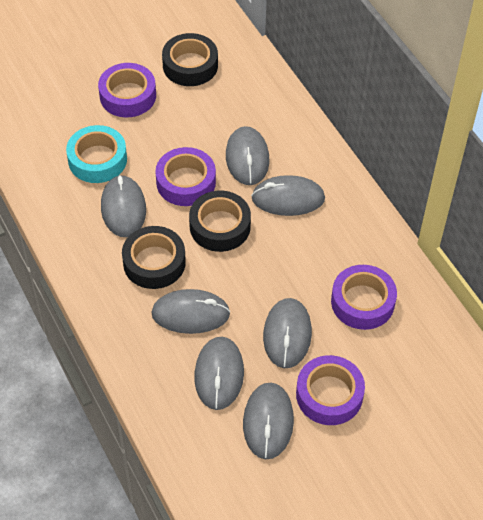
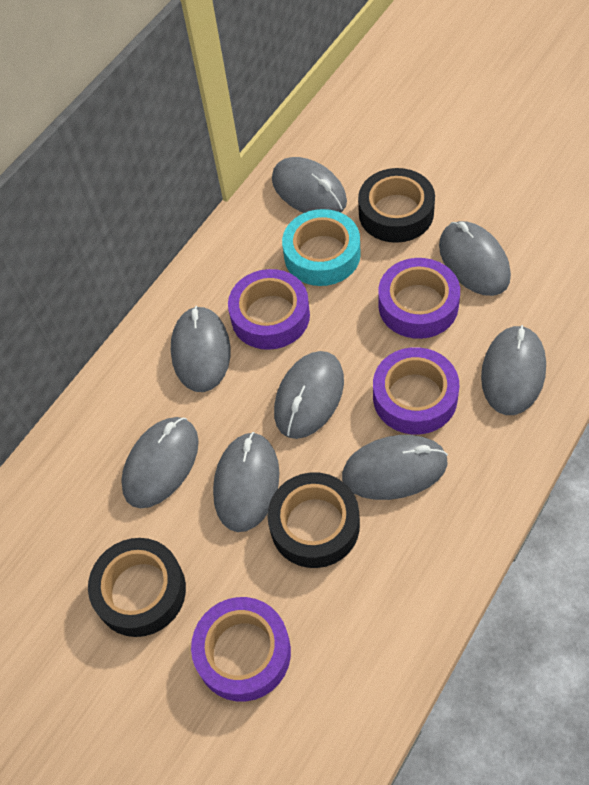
grey mouse: 7 -> 8

